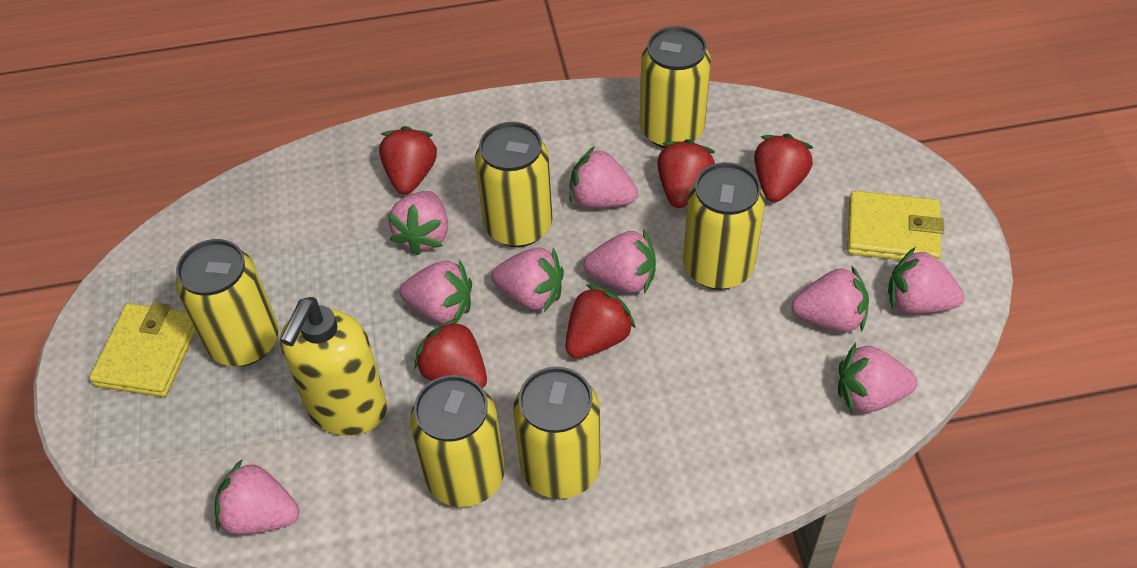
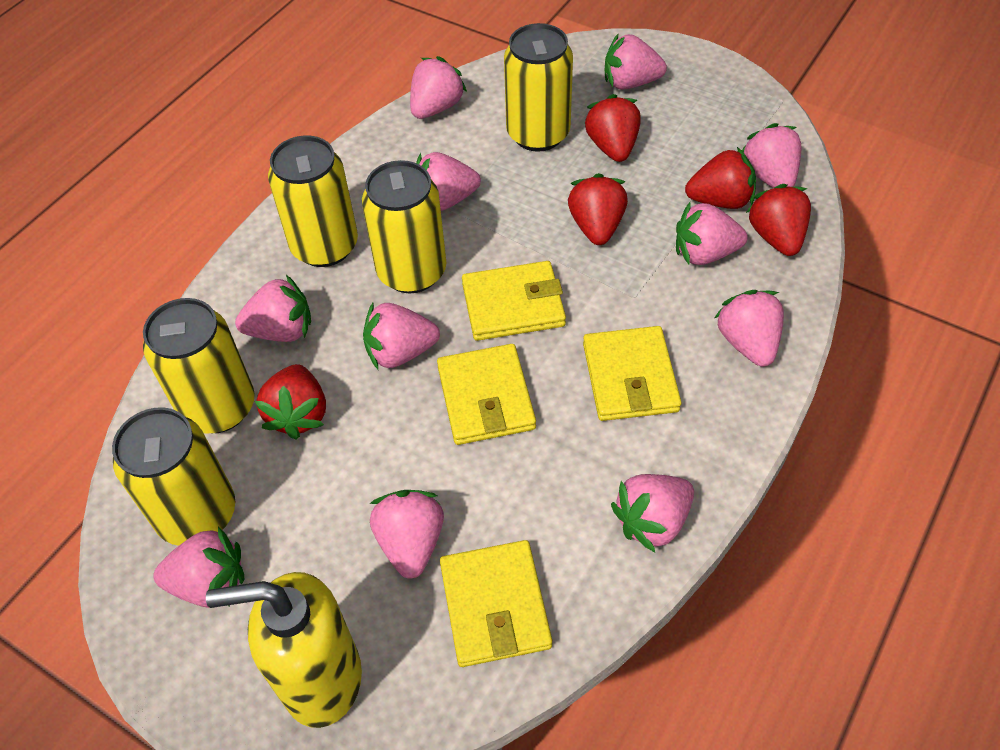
pink strawberry: 9 -> 11
yellow can: 6 -> 5
yellow wallet: 2 -> 4

